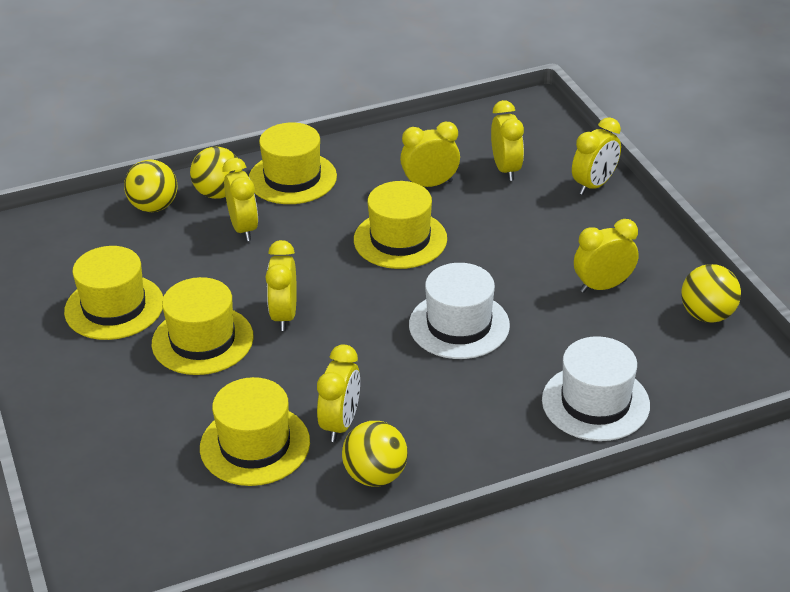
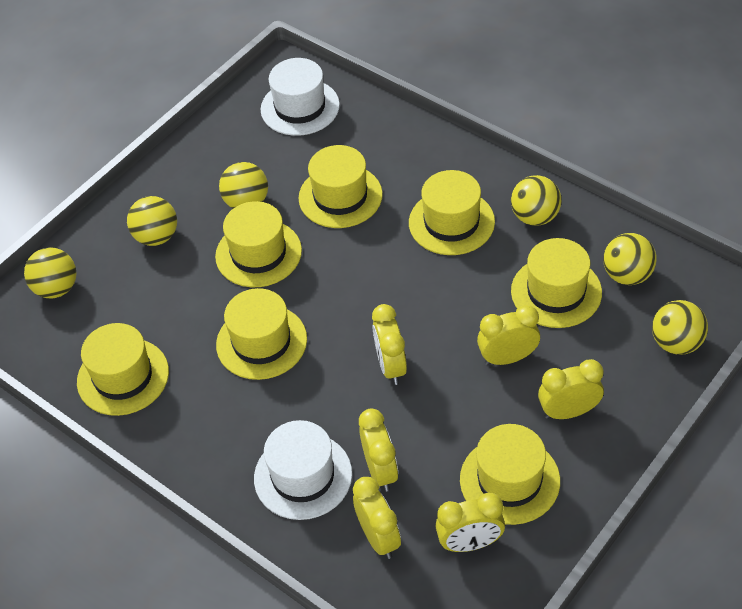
yellow ball: 4 -> 6
yellow clock: 7 -> 6
yellow hat: 5 -> 7

